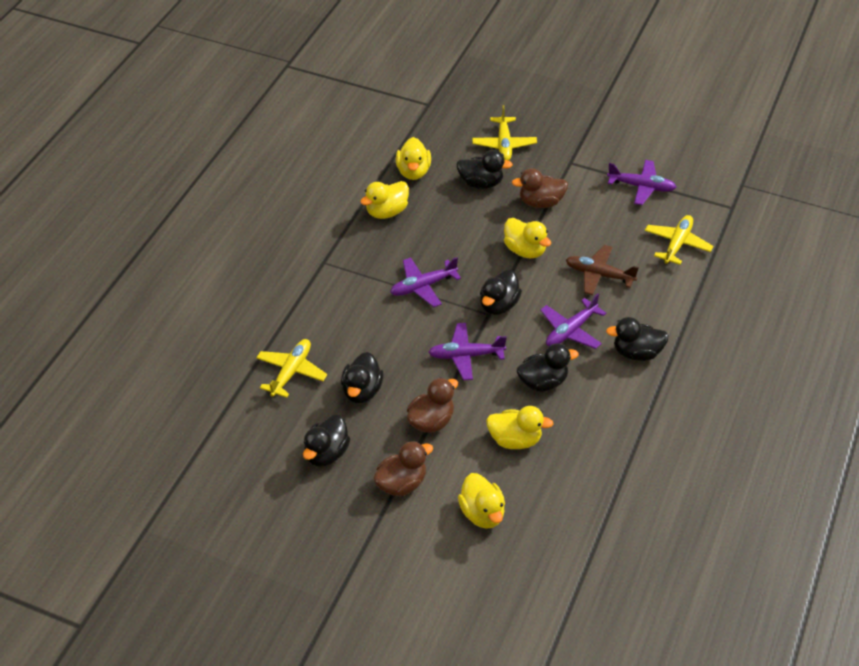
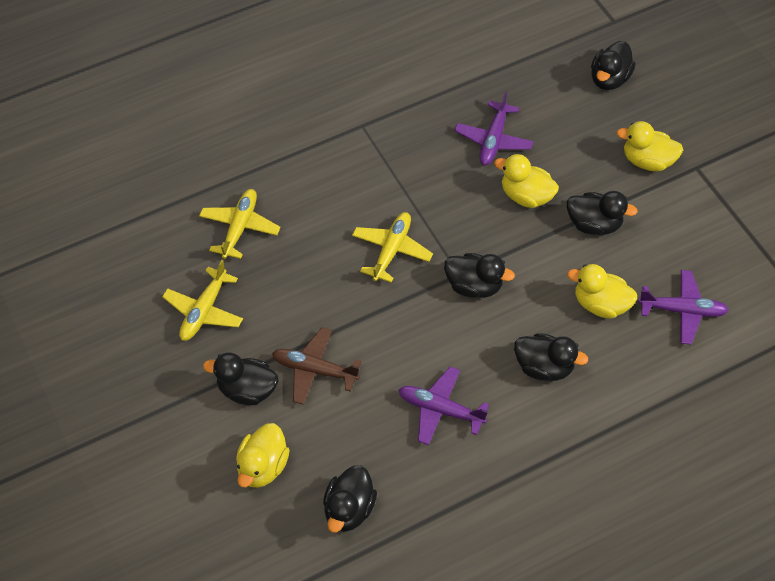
brown duck: 3 -> 0
purple plane: 4 -> 3
yellow duck: 5 -> 4

